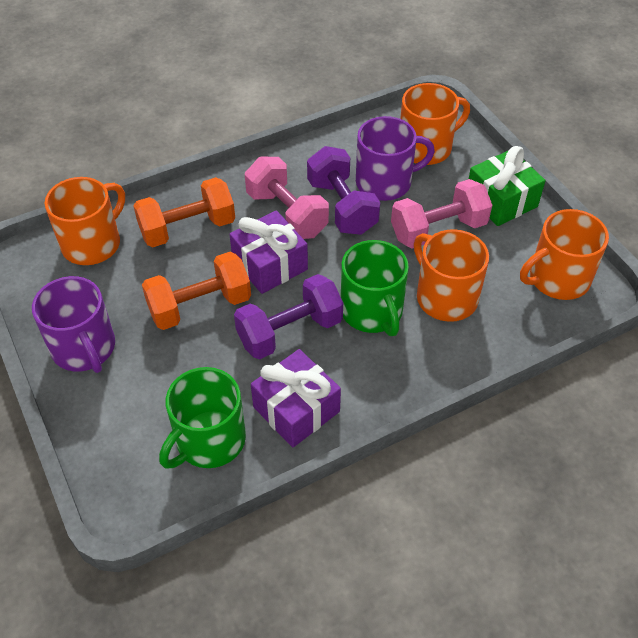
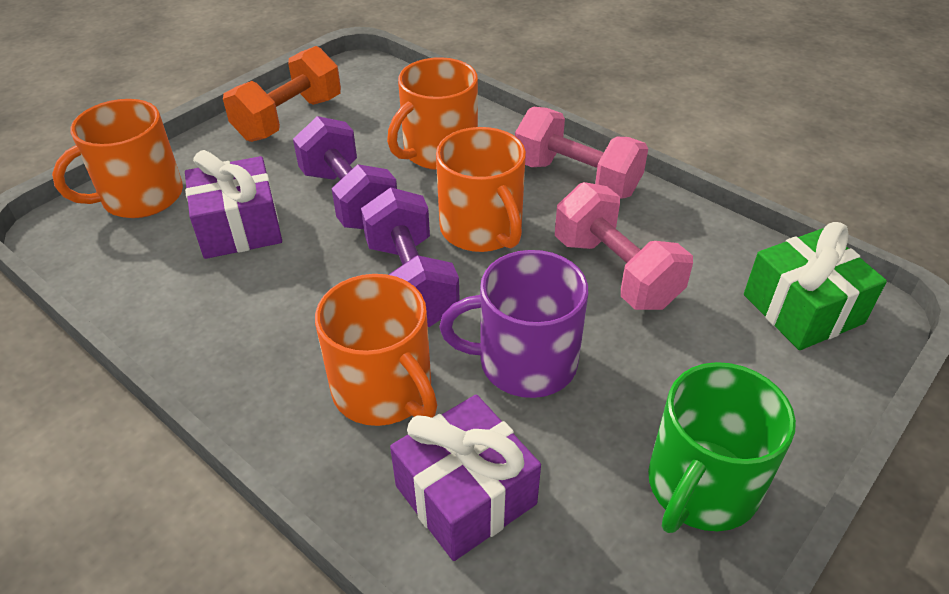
green mug: 2 -> 1
orange dumbbell: 2 -> 1
purple mug: 2 -> 1

